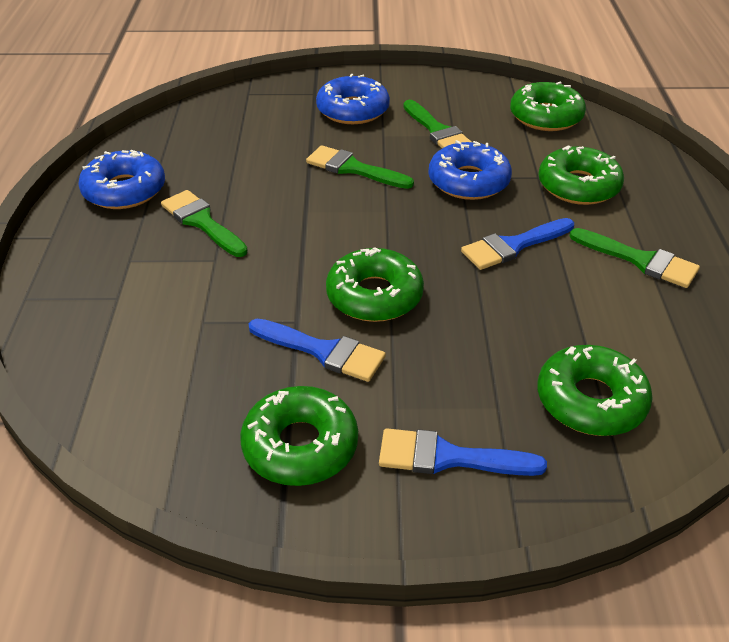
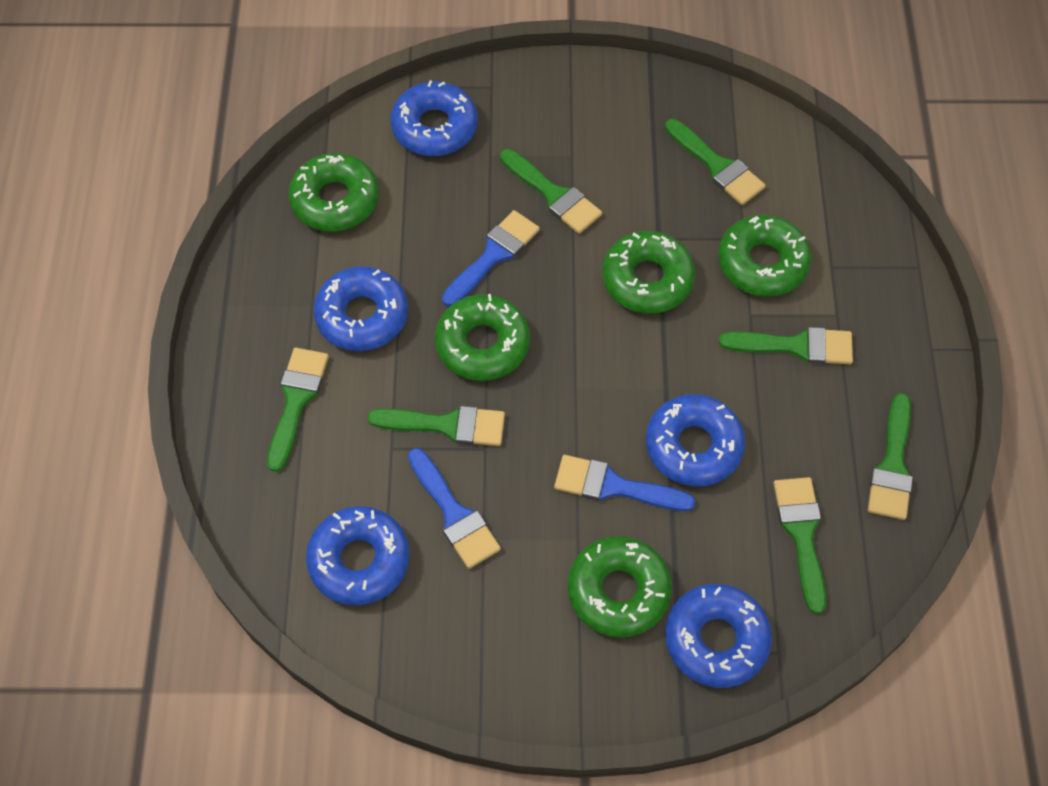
blue donut: 3 -> 5
green brush: 4 -> 7

